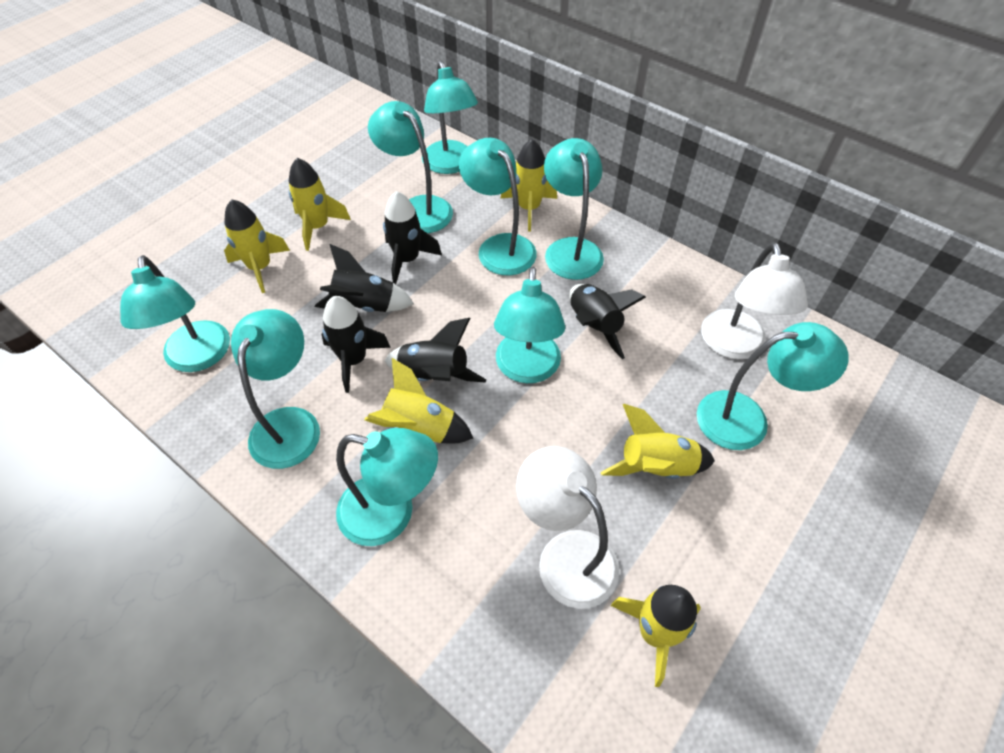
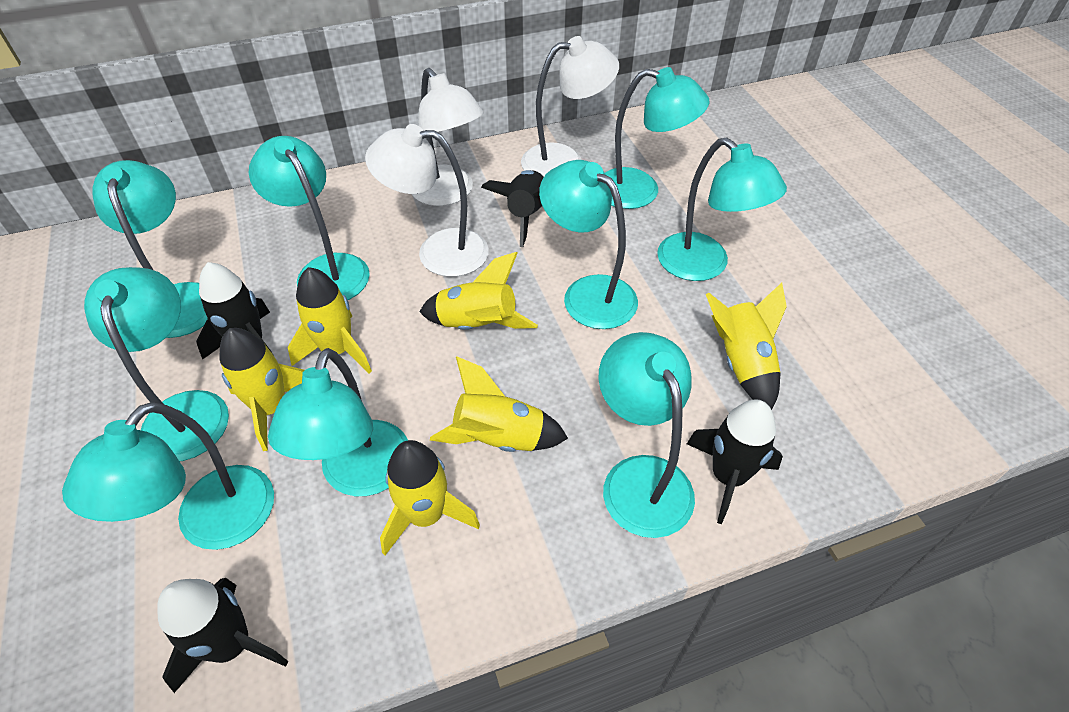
black rocket: 5 -> 4
white lamp: 2 -> 3

